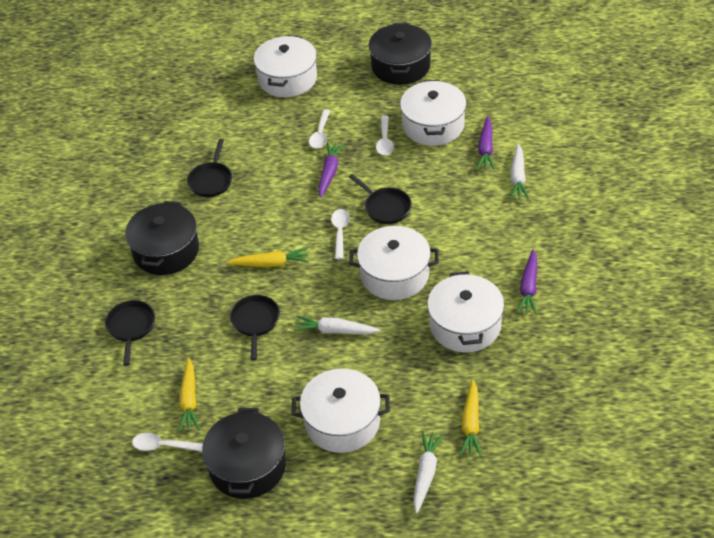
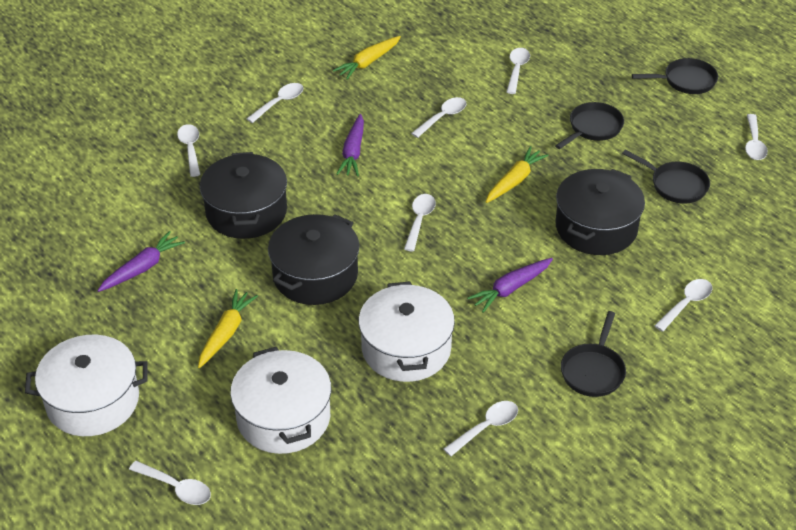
white carrot: 3 -> 0
white pot: 5 -> 3
white spoon: 4 -> 9

